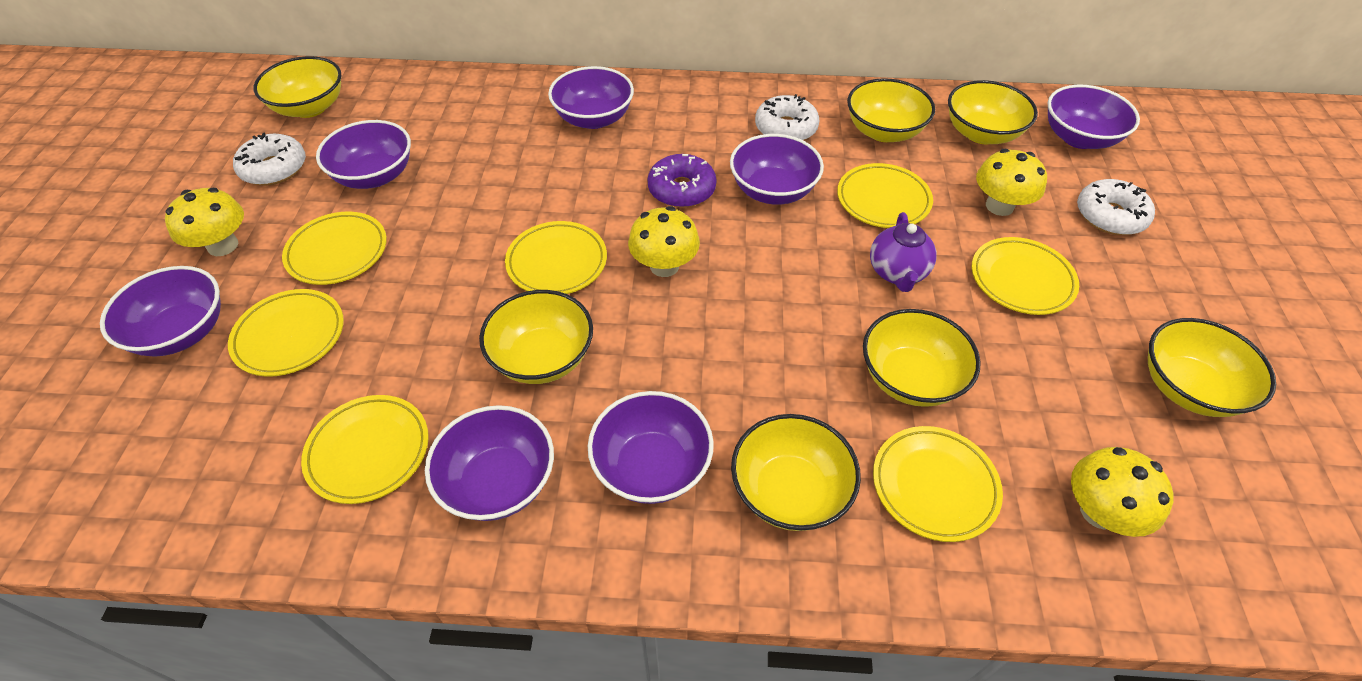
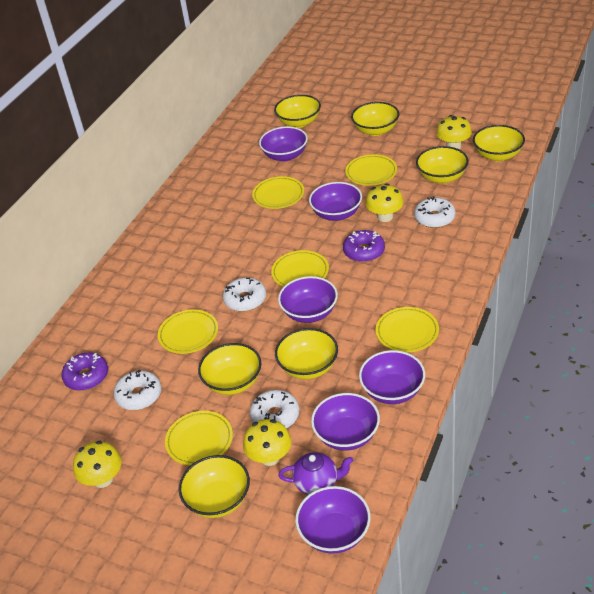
purple bowl: 7 -> 6
purple donut: 1 -> 2
white donut: 3 -> 4
yellow plate: 7 -> 6

